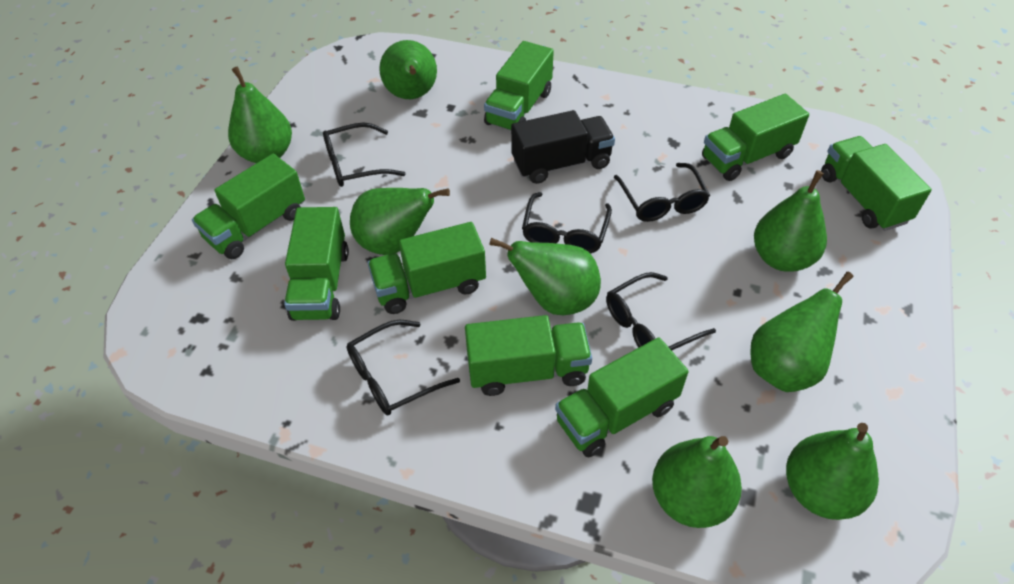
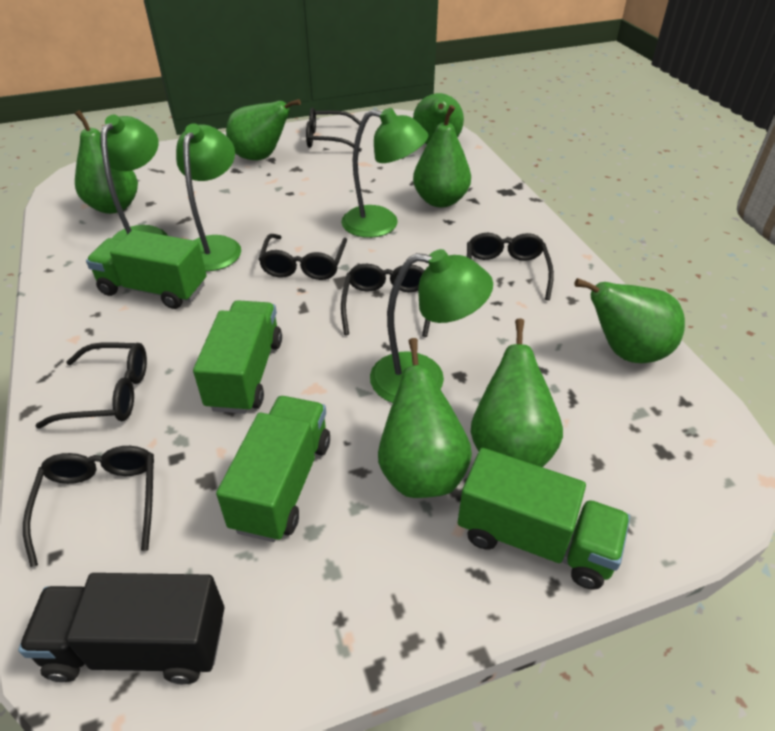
black glasses: 5 -> 6
green lamp: 0 -> 4
green pear: 8 -> 7
green truck: 8 -> 4

